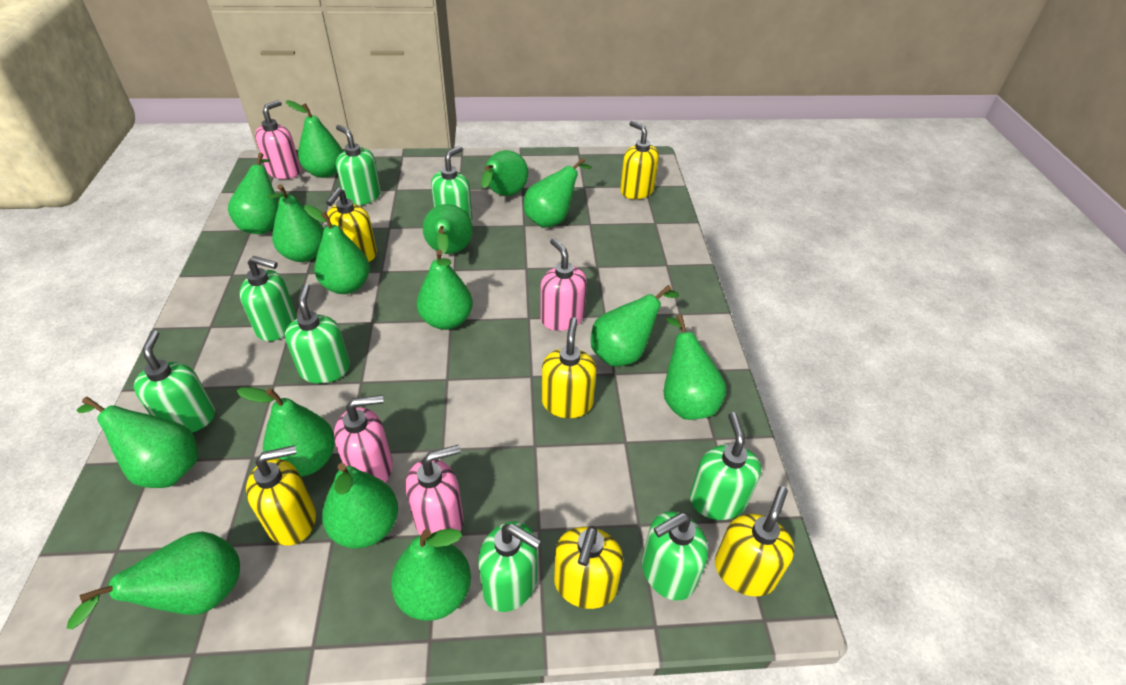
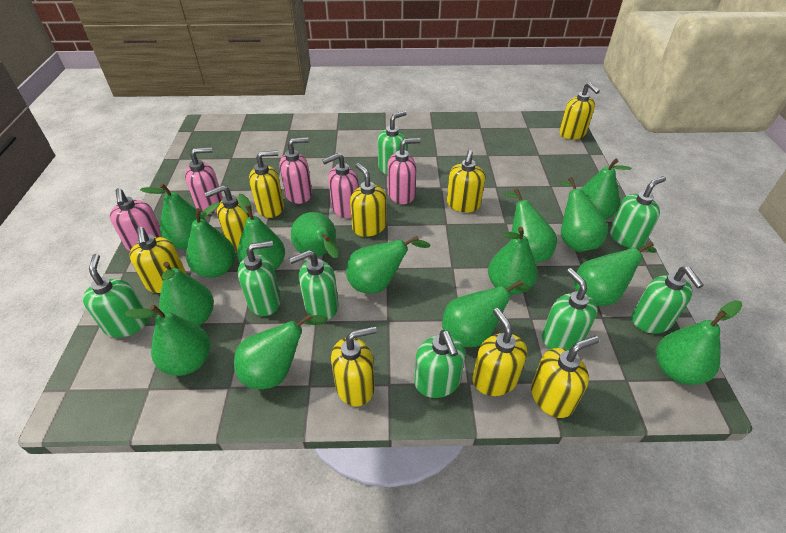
pink soap dispenser: 4 -> 5
yellow soap dispenser: 6 -> 9

